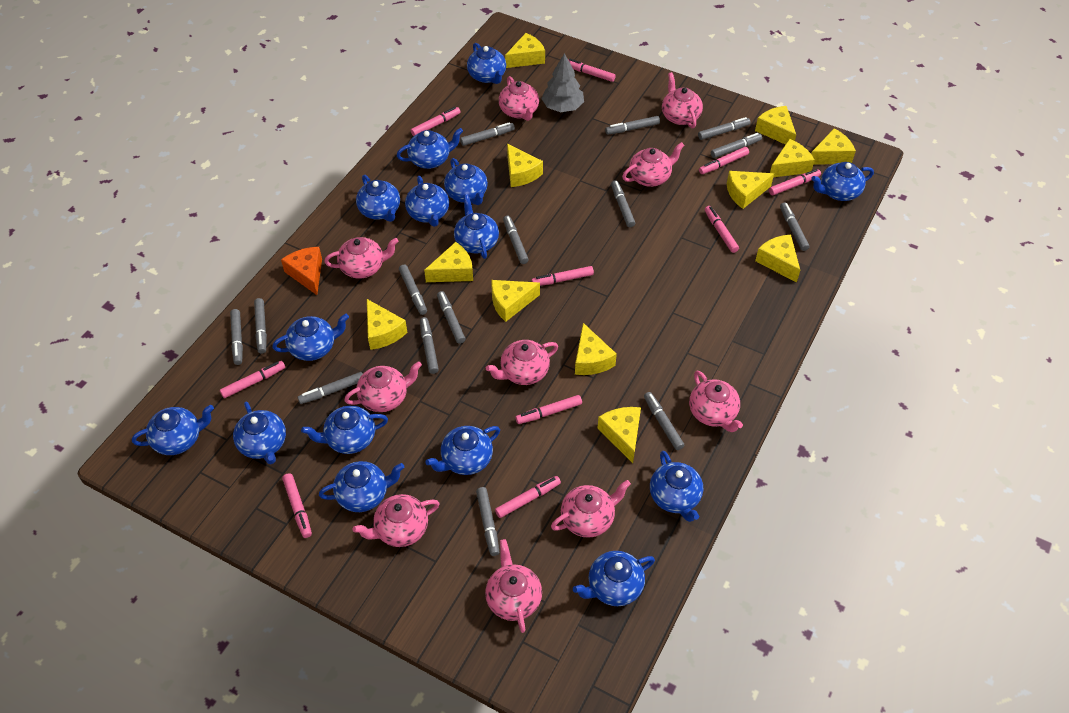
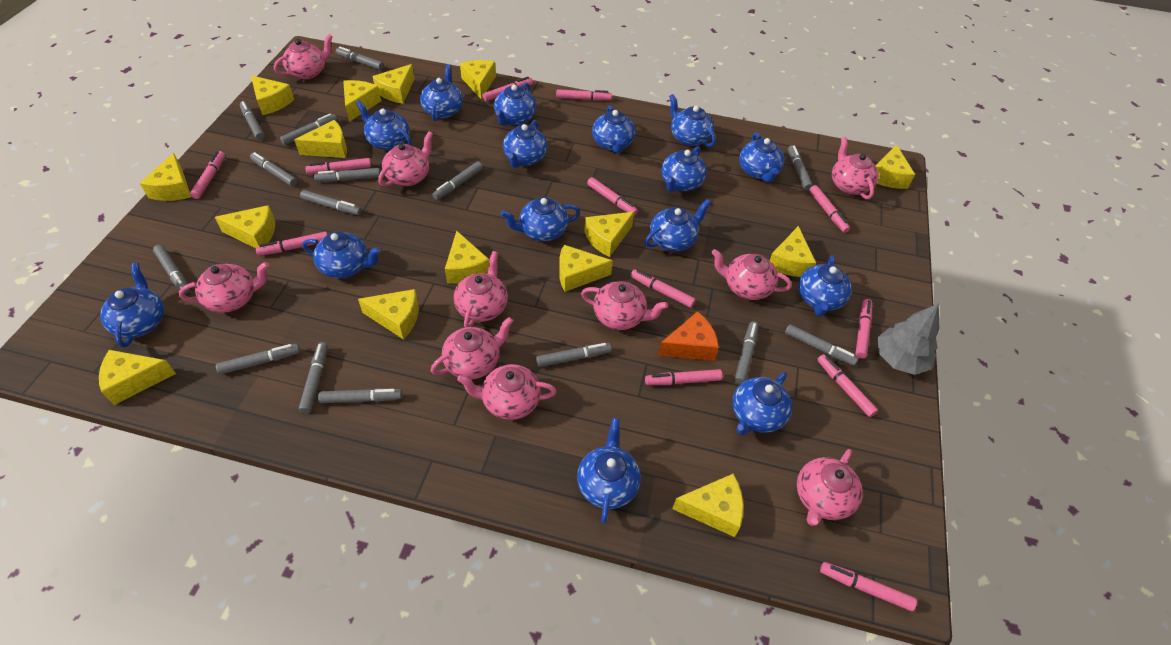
pink marker: 10 -> 12
yellow cheese: 12 -> 15

